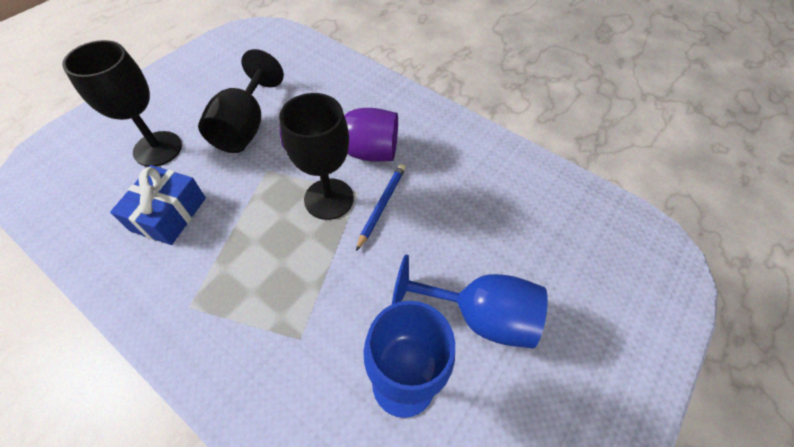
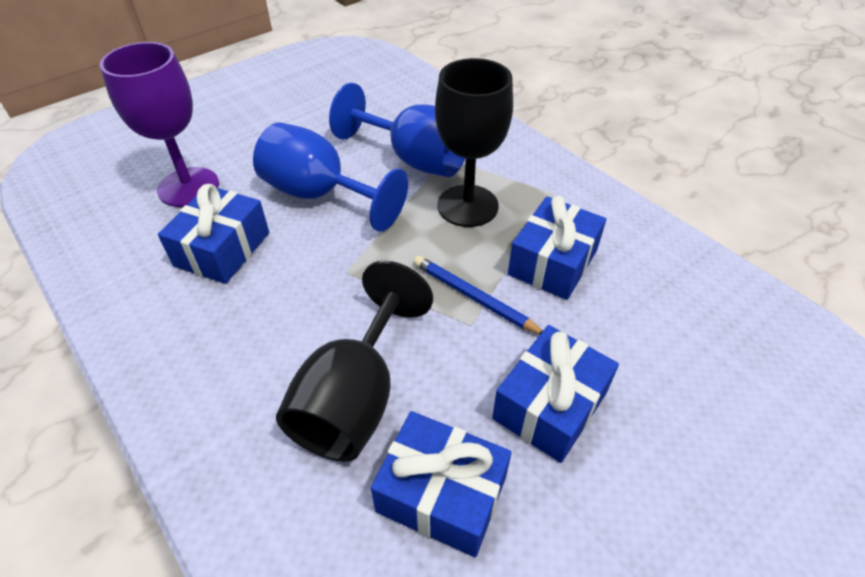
black goblet: 3 -> 2
blue gift: 1 -> 4

